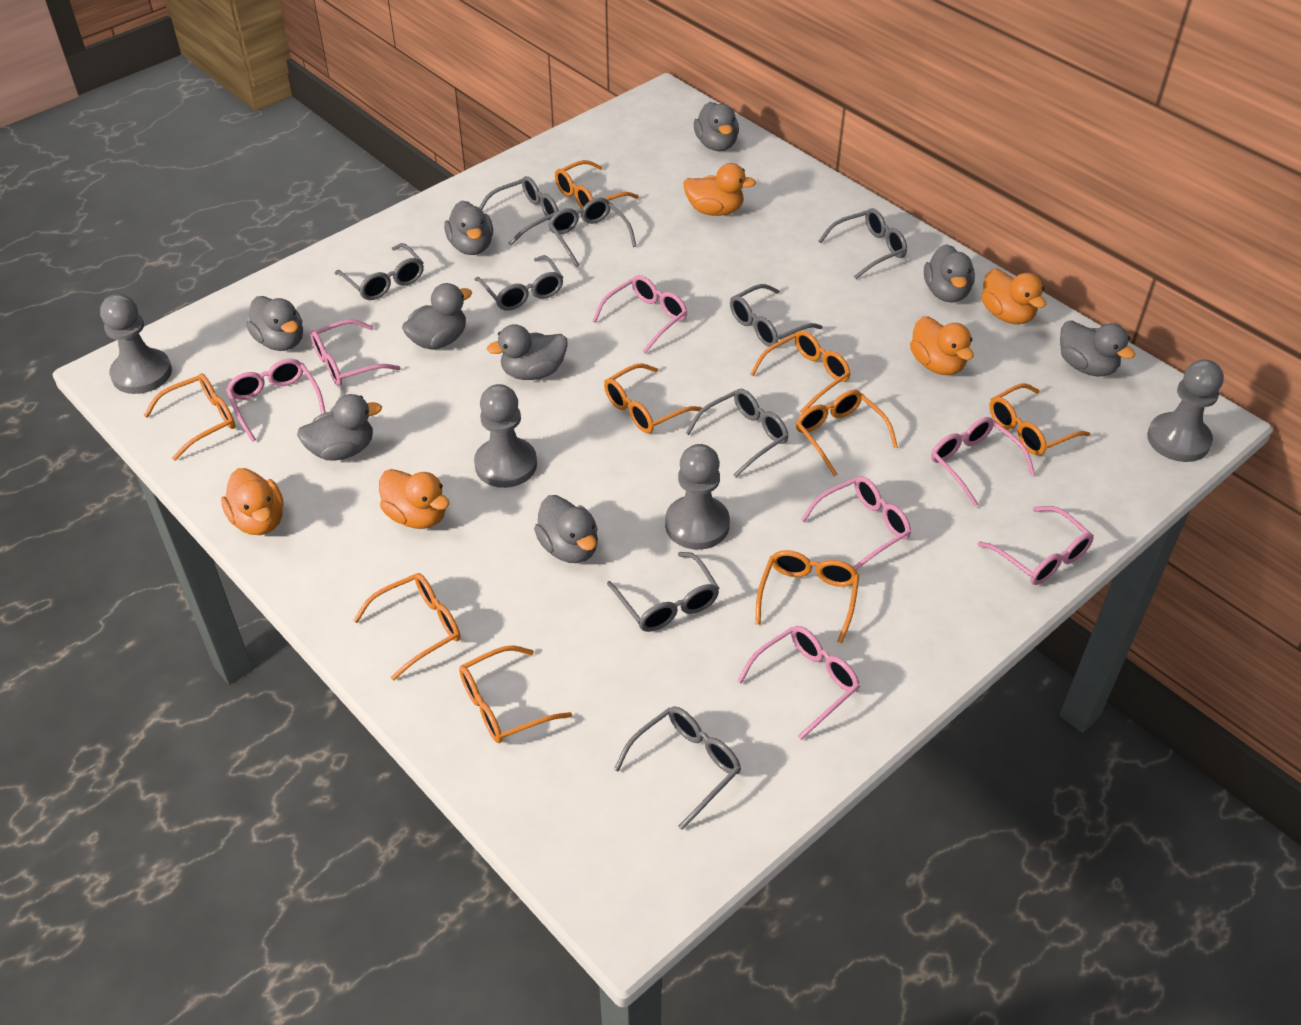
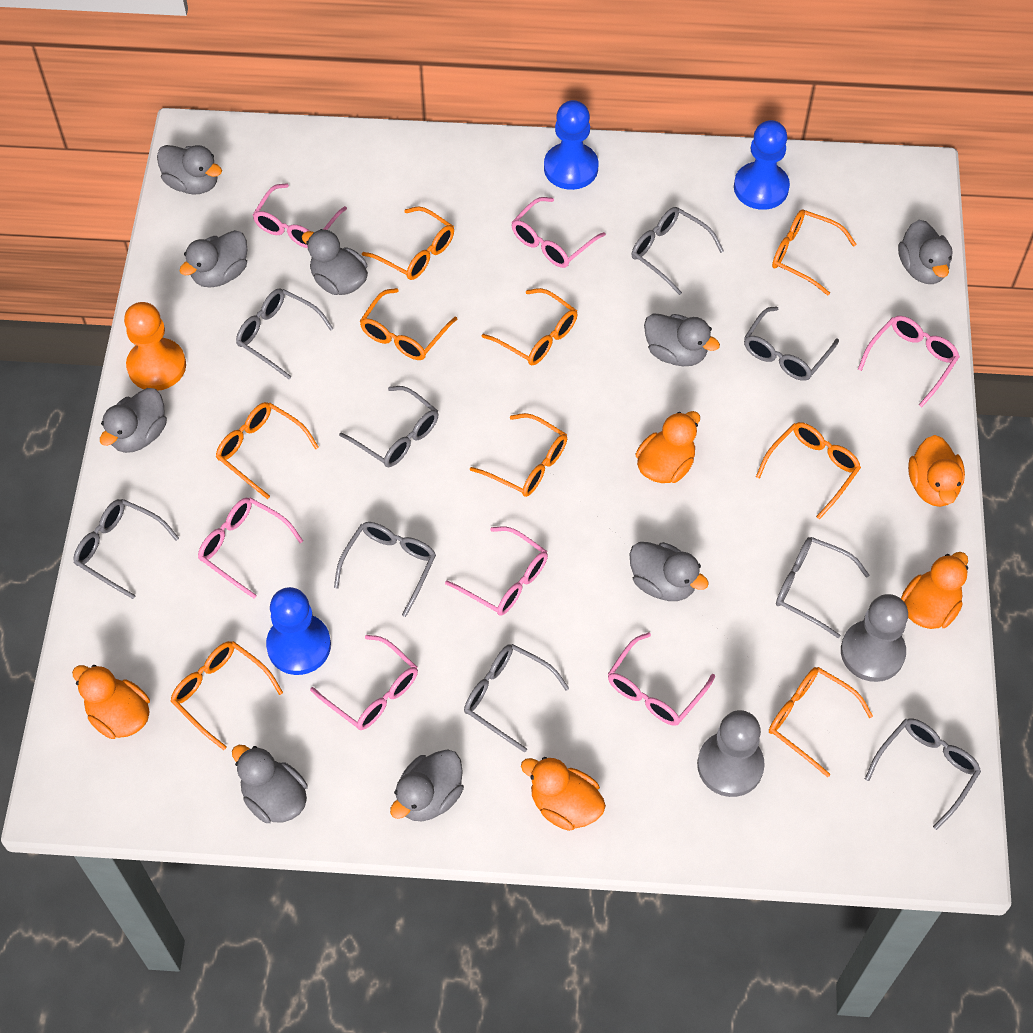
blue pawn: 0 -> 3
grey pawn: 4 -> 2
orange pawn: 0 -> 1

